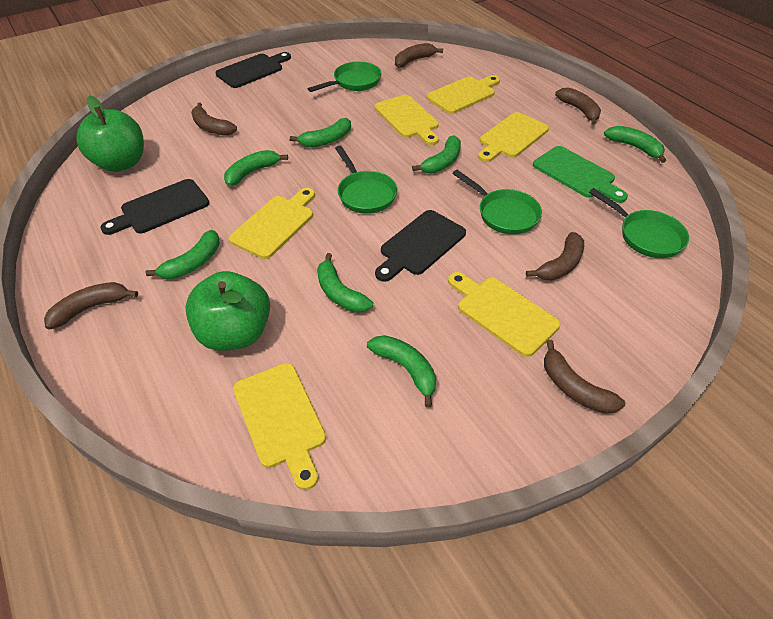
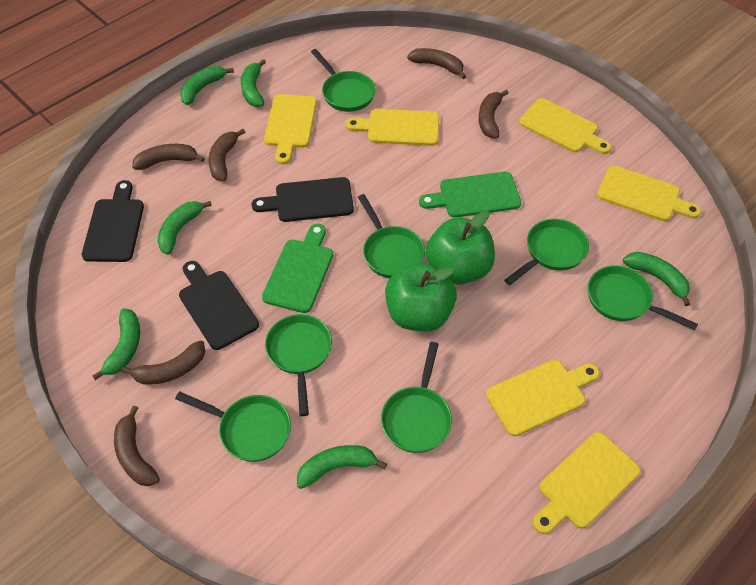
green banana: 7 -> 6
green cutting board: 1 -> 2
green pan: 4 -> 7

